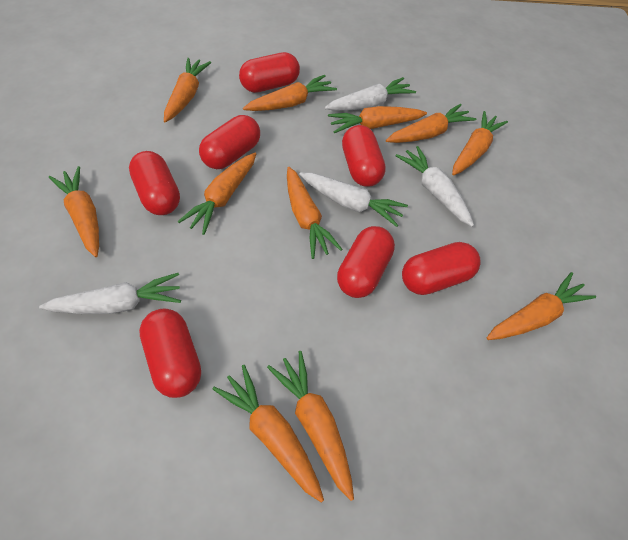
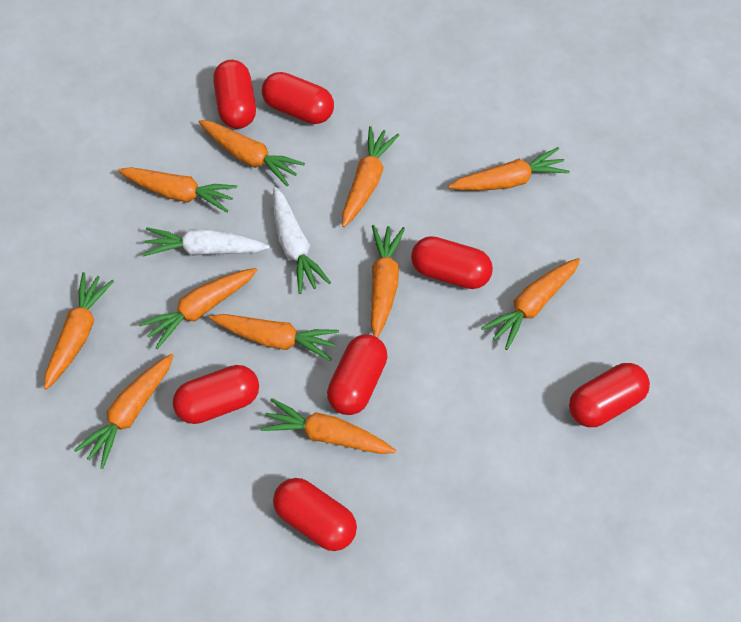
white carrot: 4 -> 2

